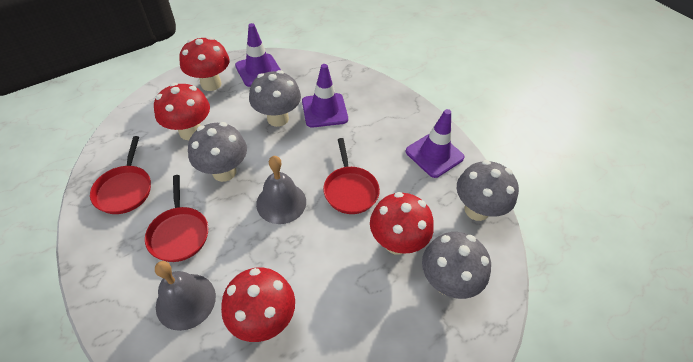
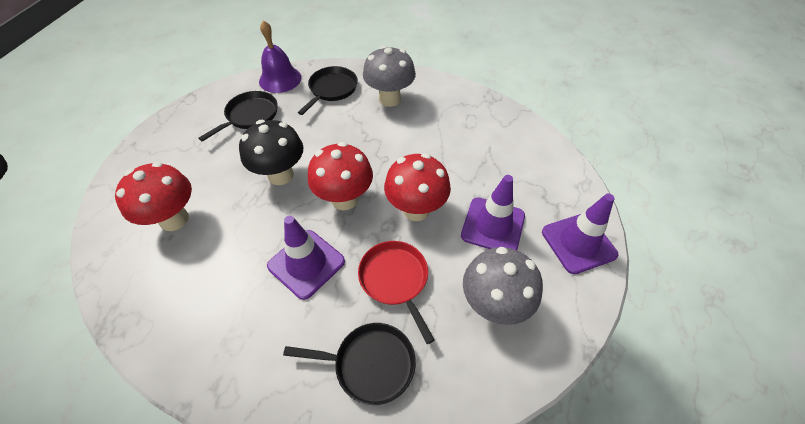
black mushroom: 0 -> 1
black pan: 0 -> 3
grey bell: 2 -> 0
grey mushroom: 4 -> 2
purple bell: 0 -> 1
red mushroom: 4 -> 3
red pan: 3 -> 1

